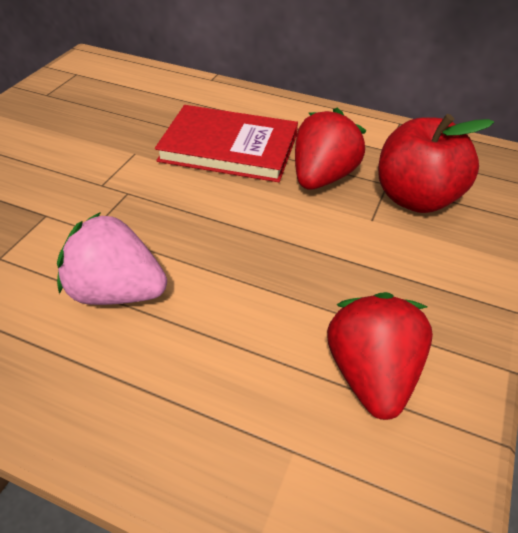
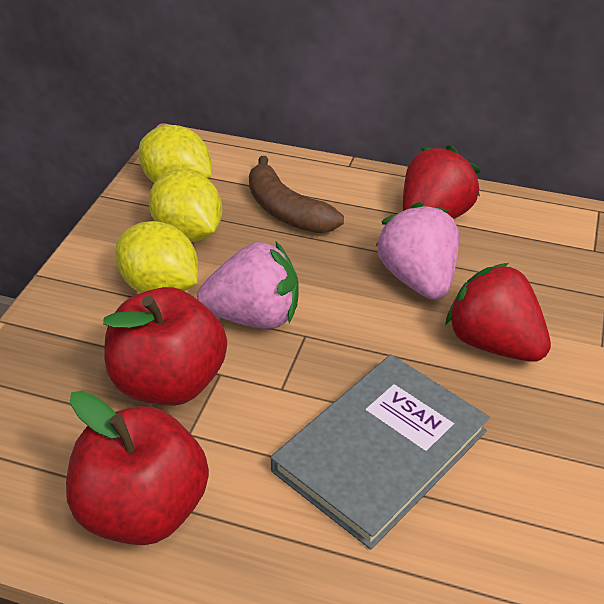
brown banana: 0 -> 1
grey book: 0 -> 1
pink strawberry: 1 -> 2
red apple: 1 -> 2
red book: 1 -> 0
yellow lemon: 0 -> 3

